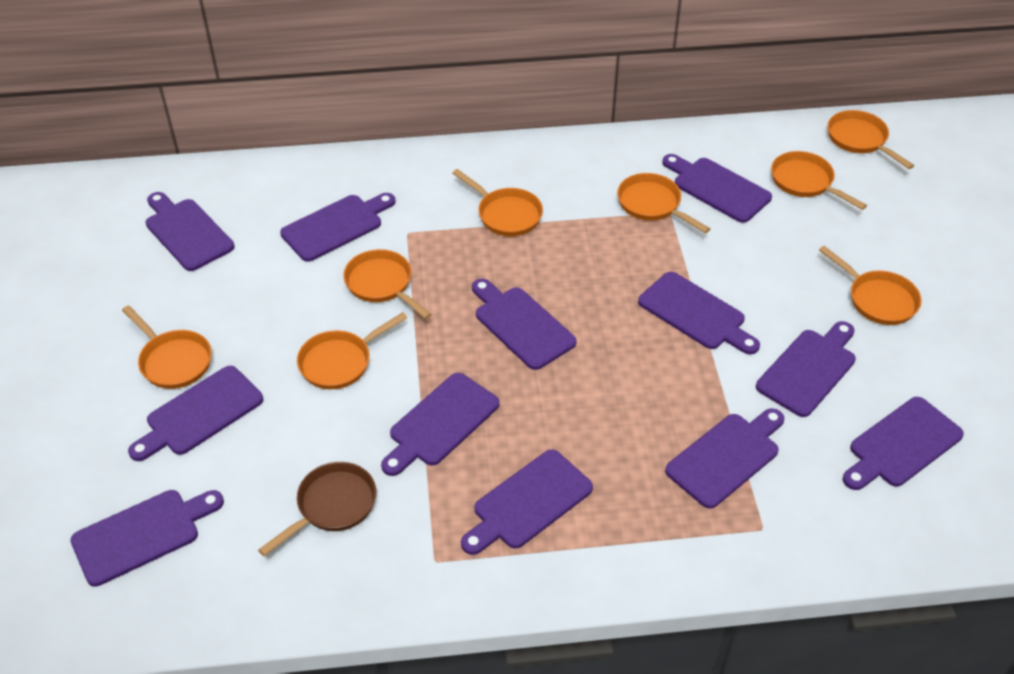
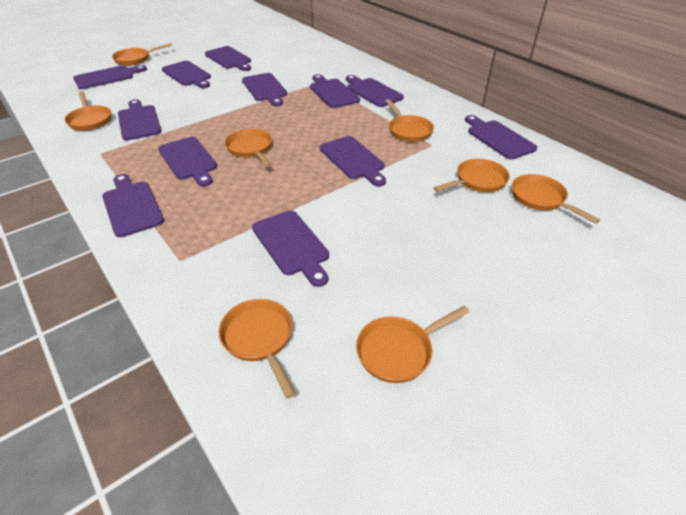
brown pan: 1 -> 0

